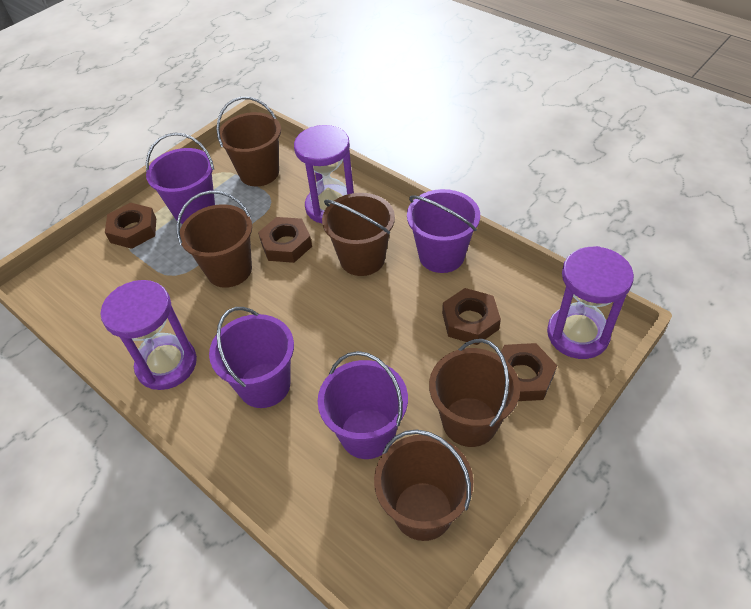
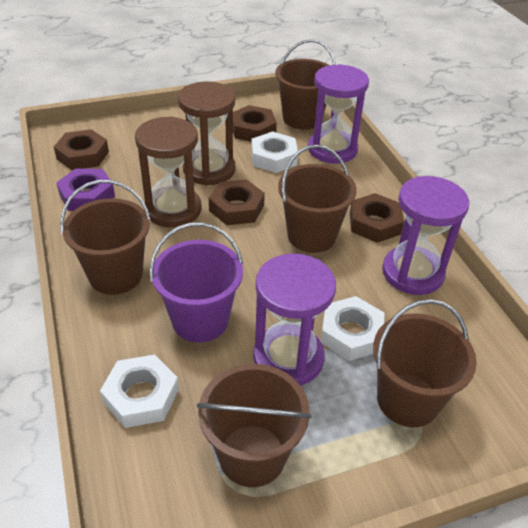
brown hourglass: 0 -> 2
purple bucket: 4 -> 1
purple nut: 0 -> 1
white nut: 0 -> 3

